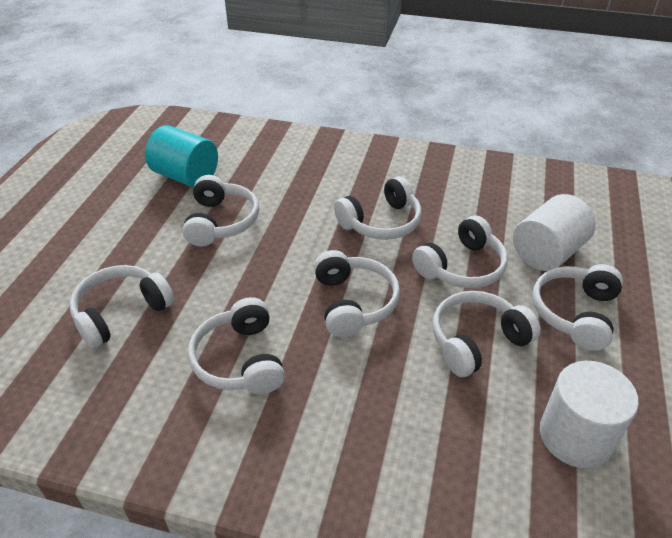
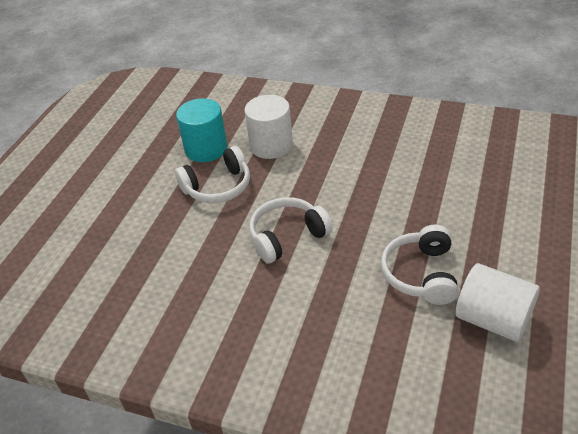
white headphones: 8 -> 3

